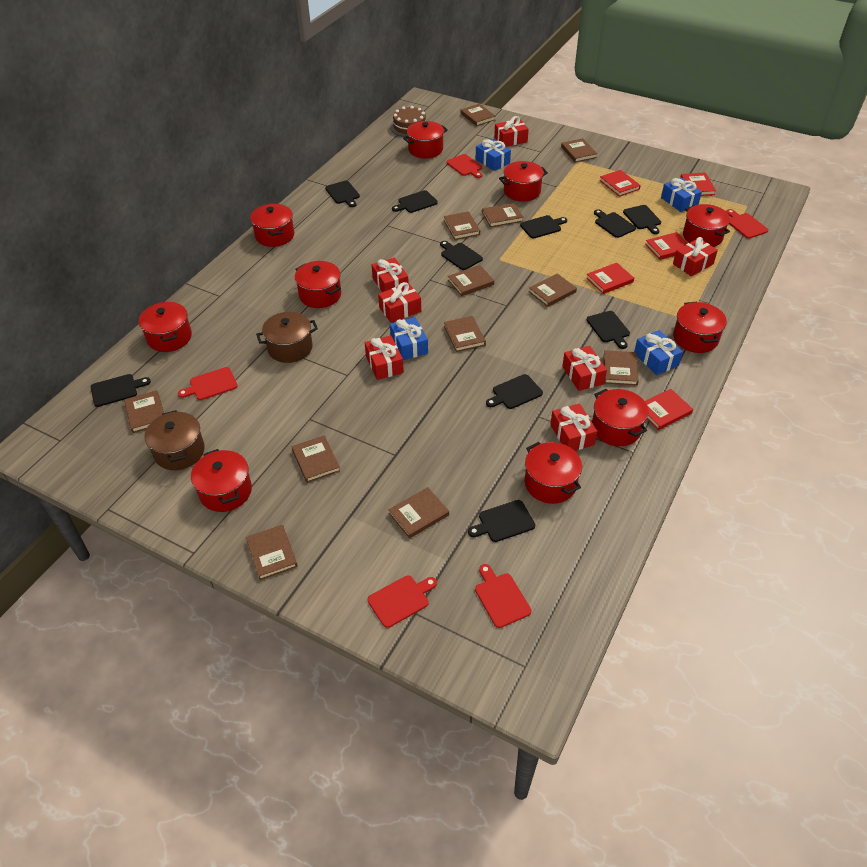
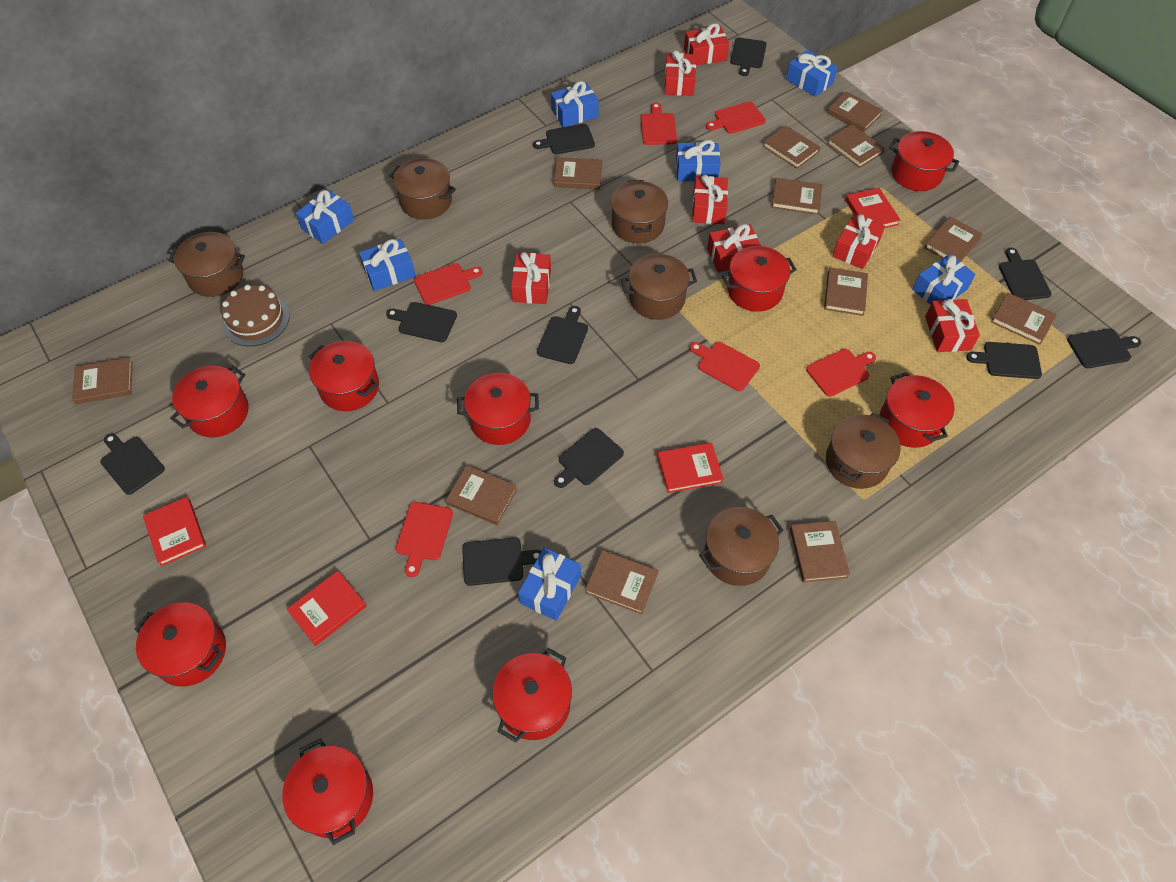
blue gift: 4 -> 7
brown pot: 2 -> 6
red book: 5 -> 4
red cutting board: 5 -> 6
red pot: 10 -> 9

